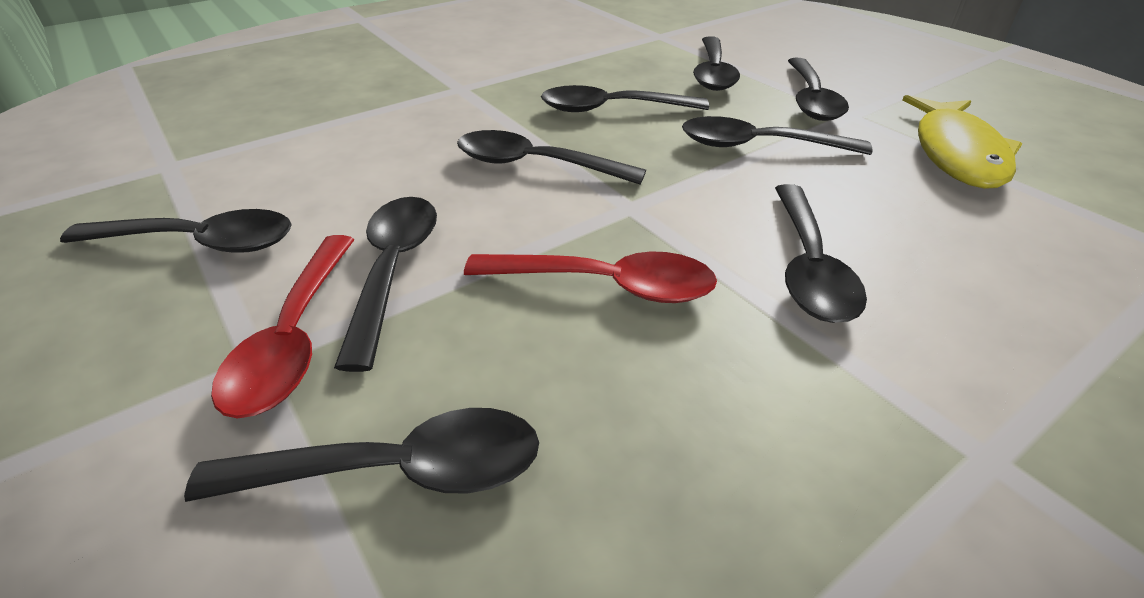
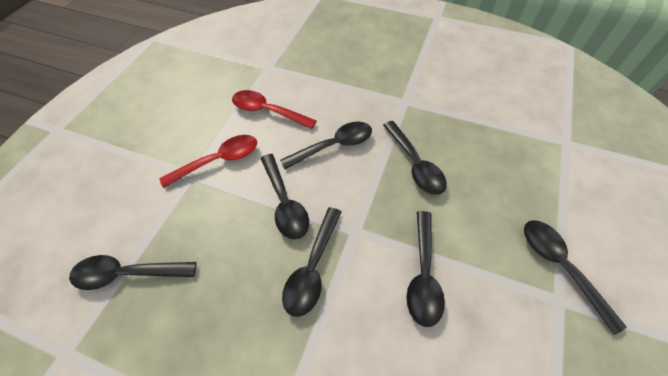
black spoon: 9 -> 7
yellow fish: 1 -> 0

